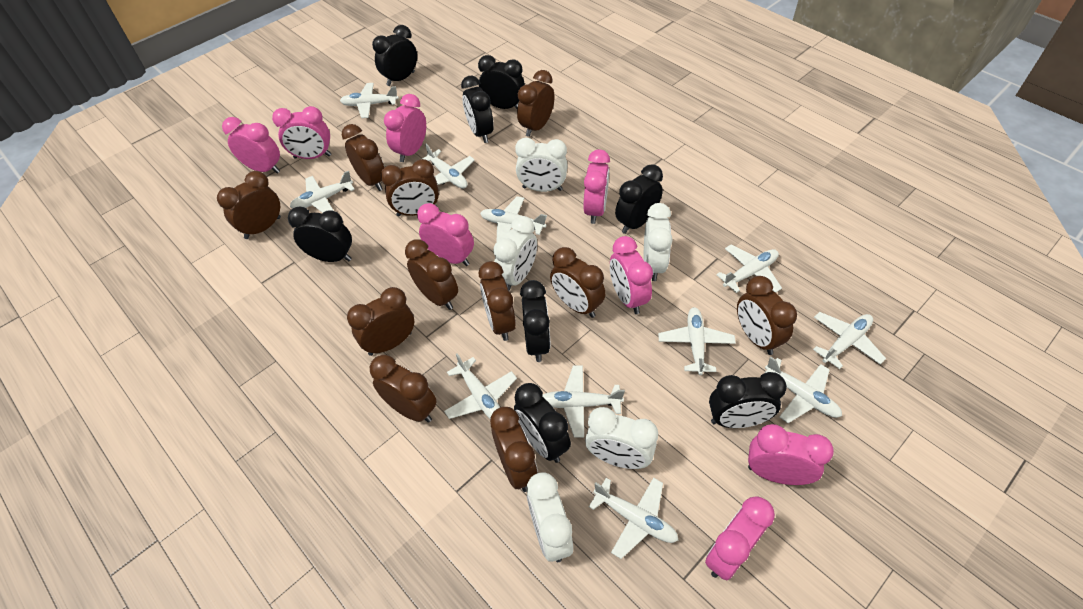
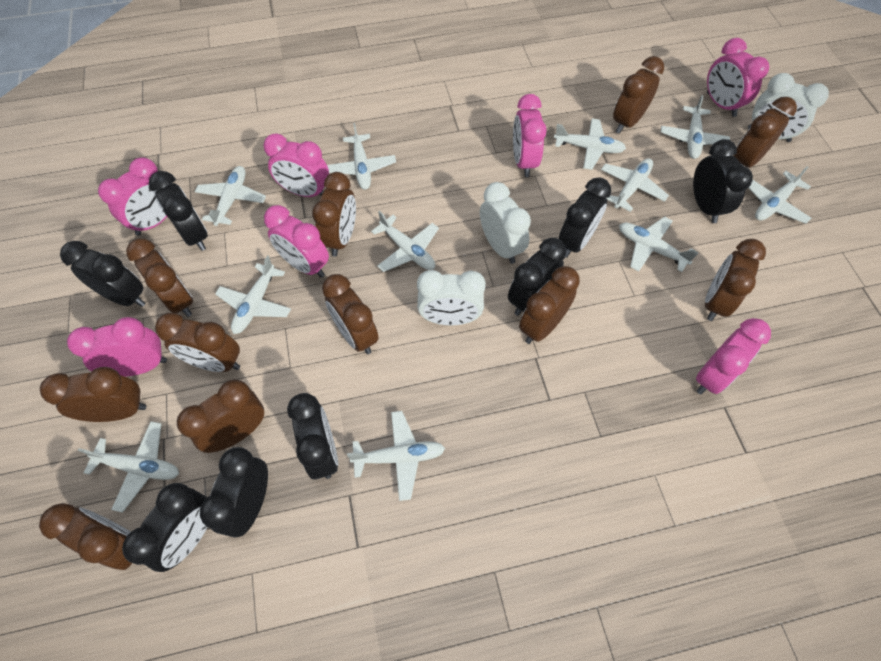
pink clock: 8 -> 7
white clock: 5 -> 3

